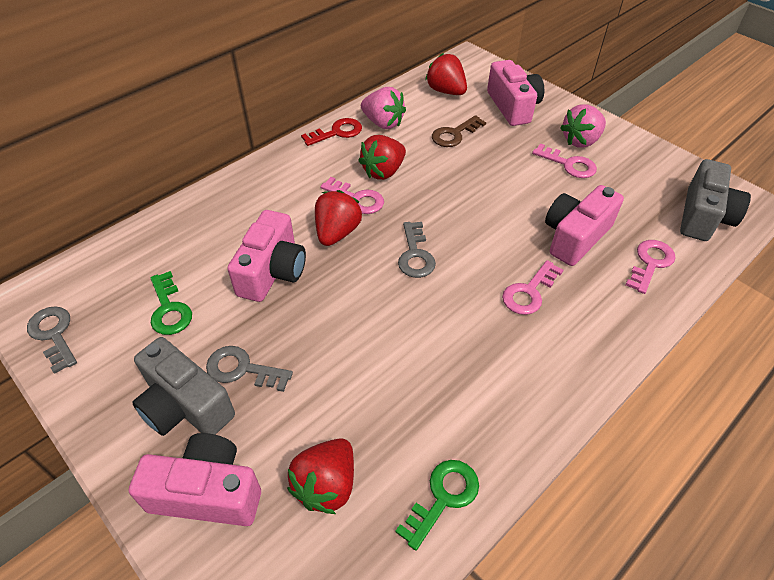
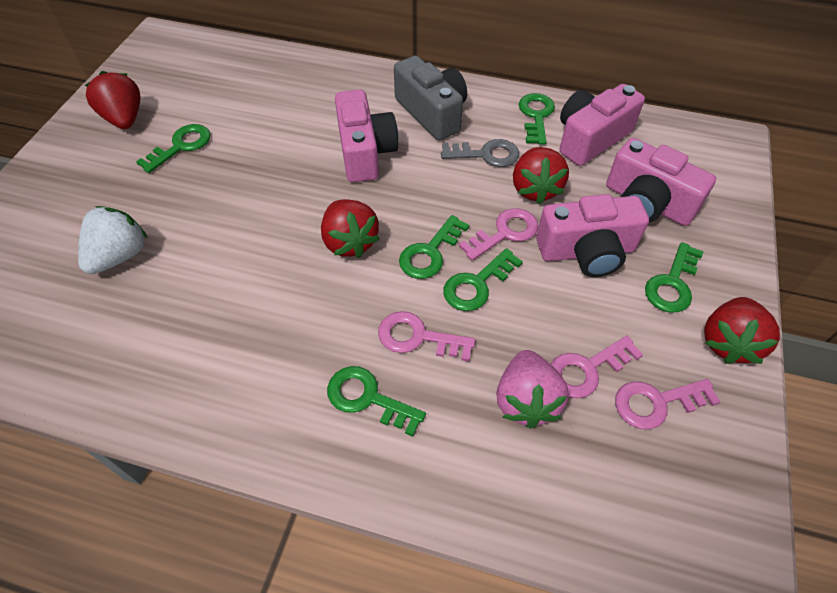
brown key: 1 -> 0
green key: 2 -> 6
grey camera: 2 -> 1
grey key: 3 -> 1
pink strawberry: 2 -> 1
red key: 1 -> 0
white strawberry: 0 -> 1

